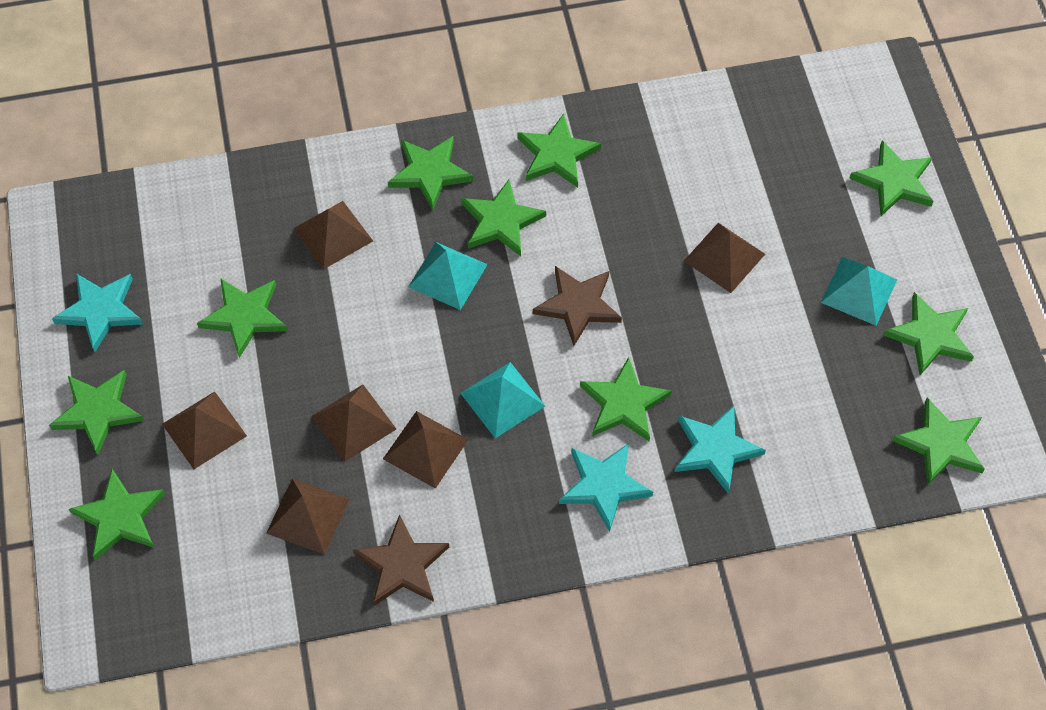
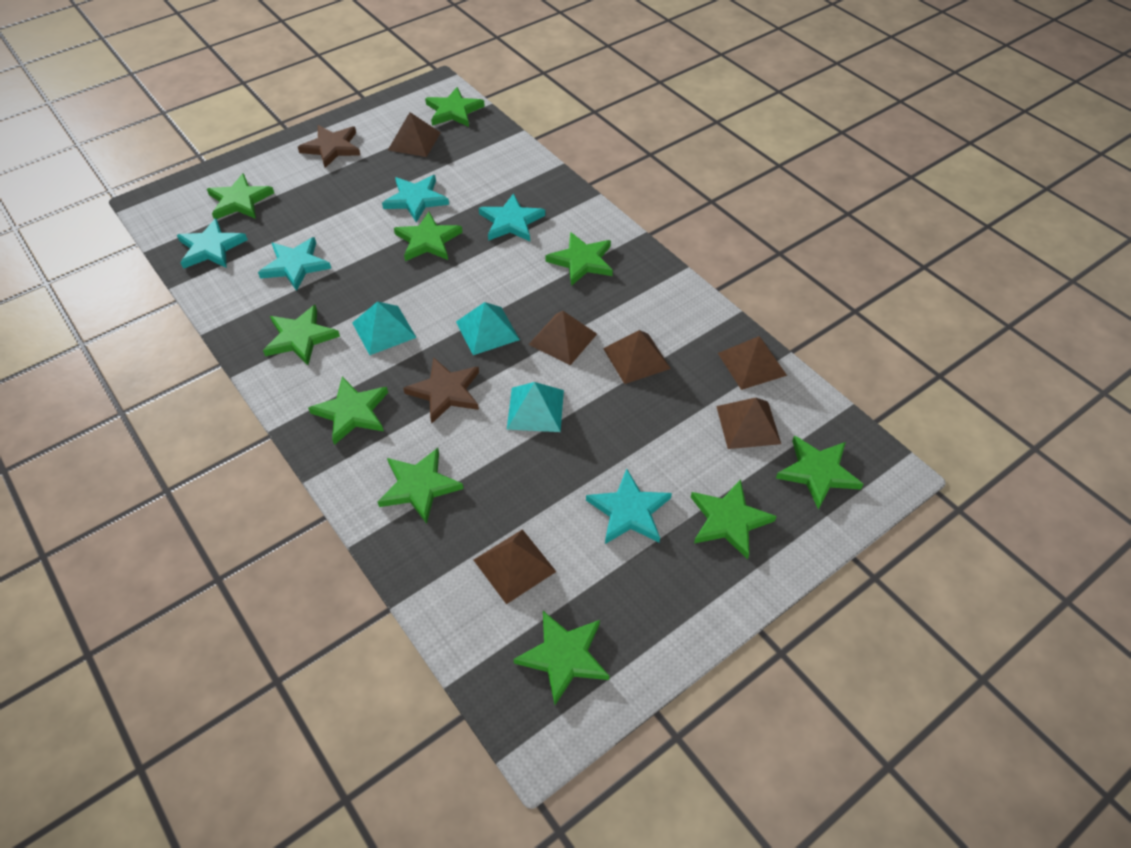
turquoise star: 3 -> 5

